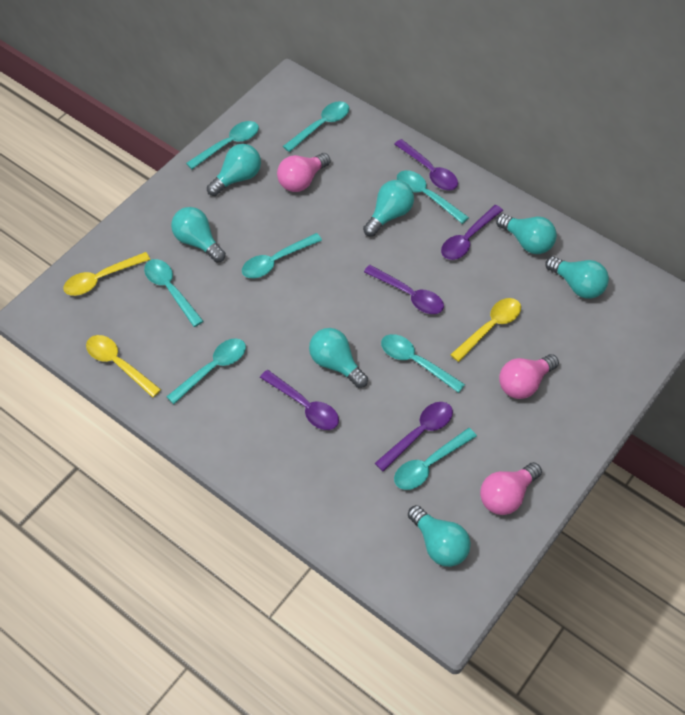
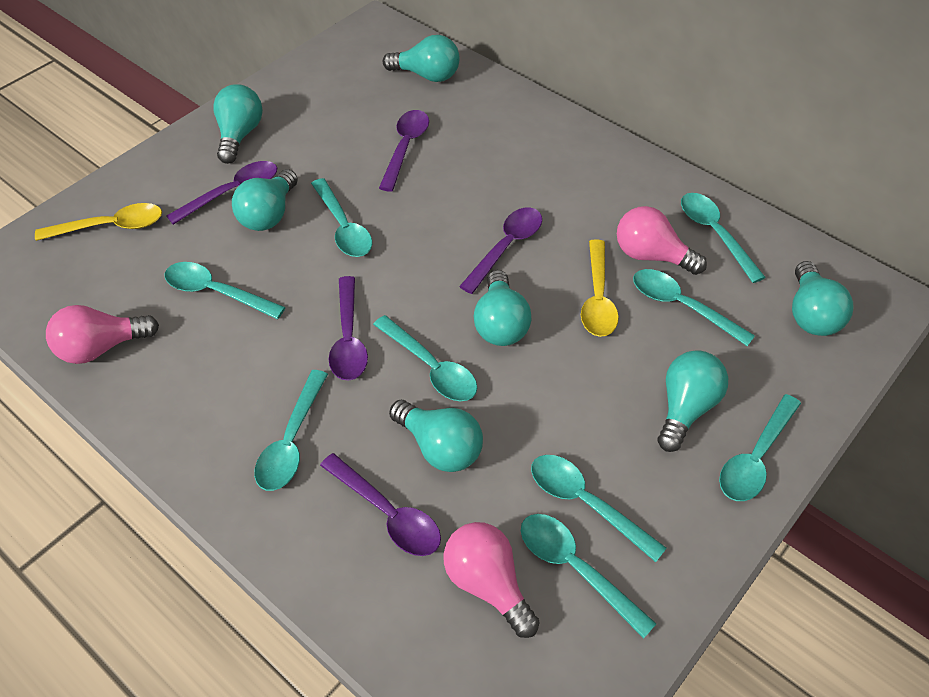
turquoise spoon: 8 -> 9
yellow spoon: 3 -> 2

